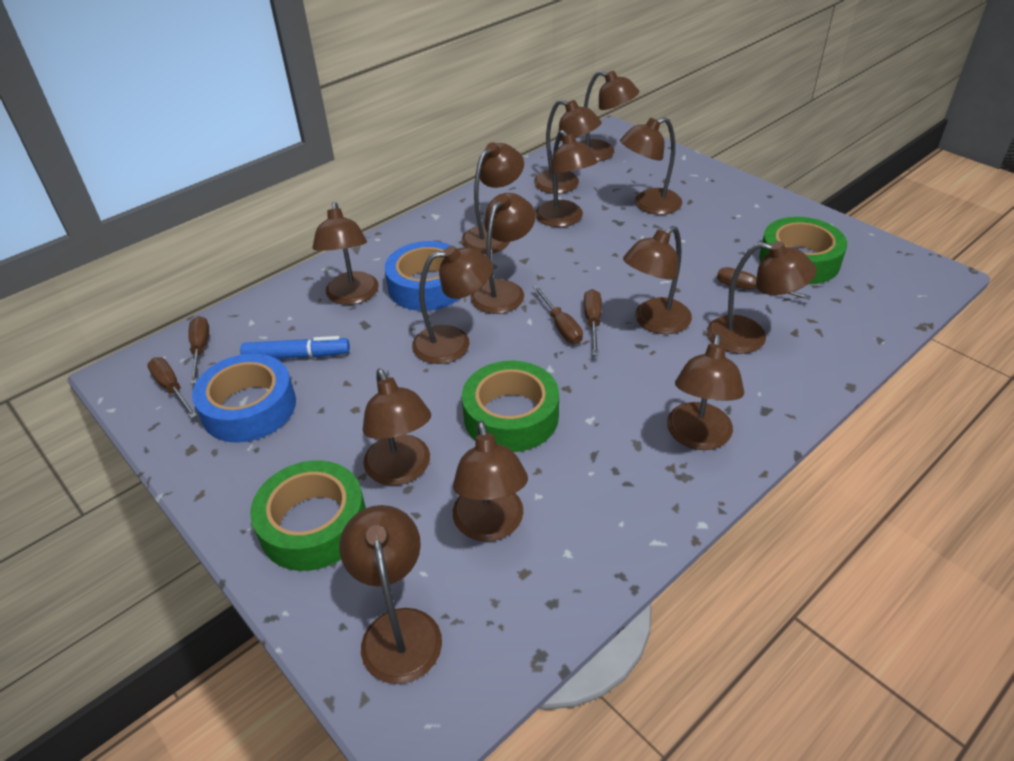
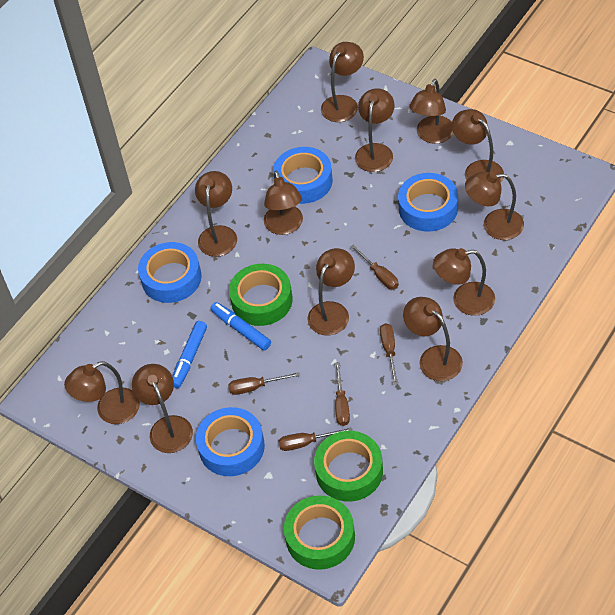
blue marker: 1 -> 2
blue tape: 2 -> 4
brown lamp: 14 -> 12

